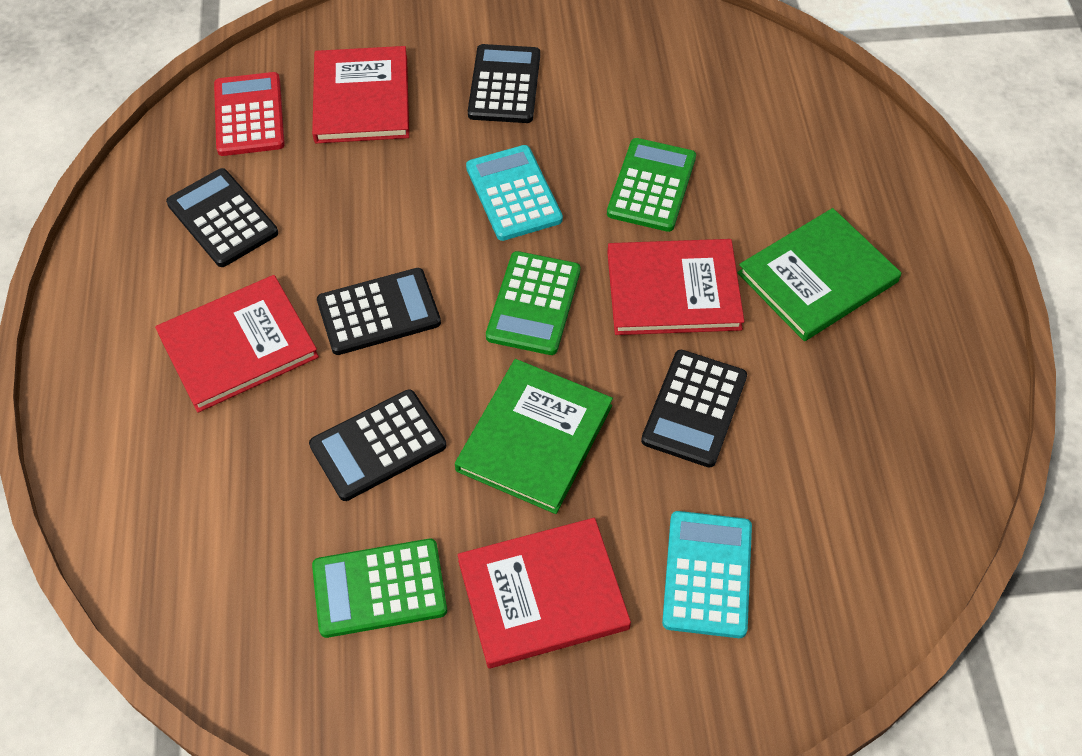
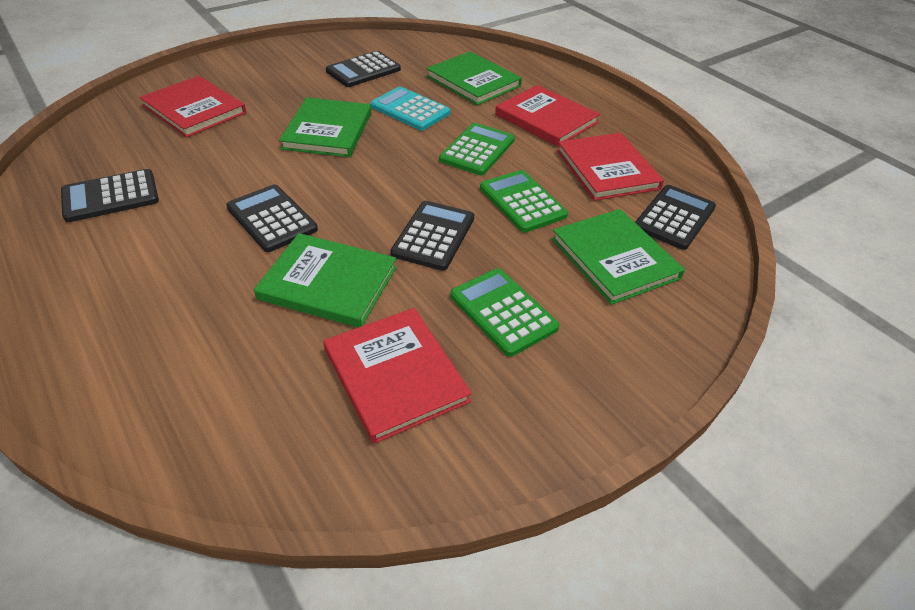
green book: 2 -> 4
red calculator: 1 -> 0
turquoise calculator: 2 -> 1

